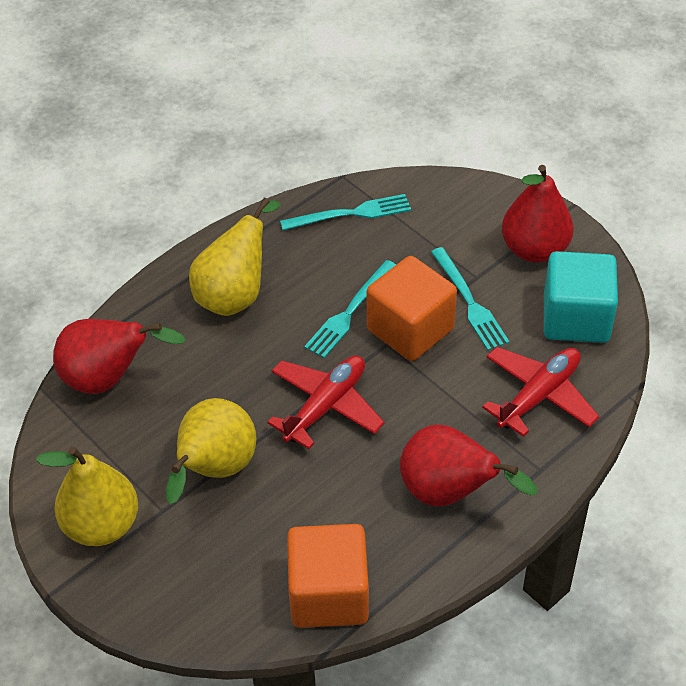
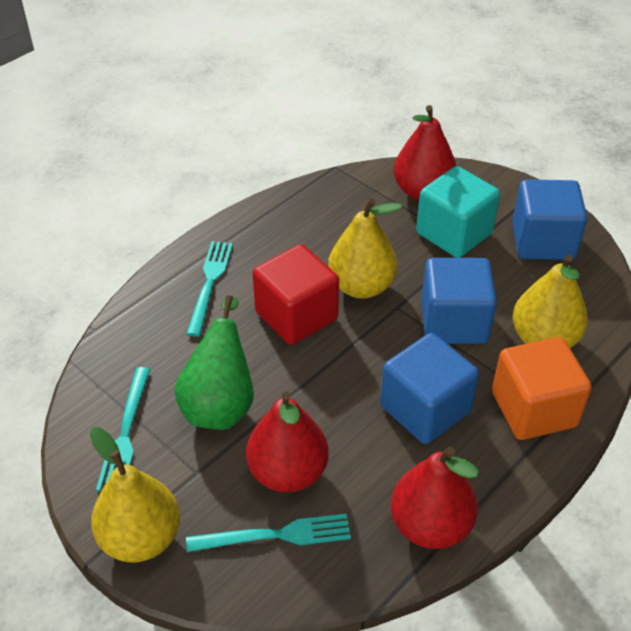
blue cube: 0 -> 3
green pear: 0 -> 1
orange cube: 2 -> 1
red cube: 0 -> 1
red plane: 2 -> 0

